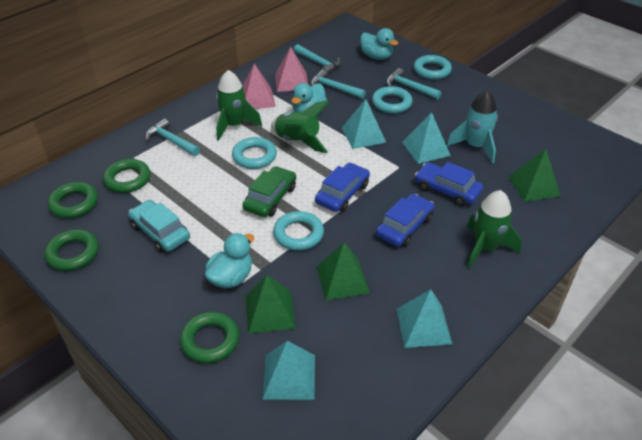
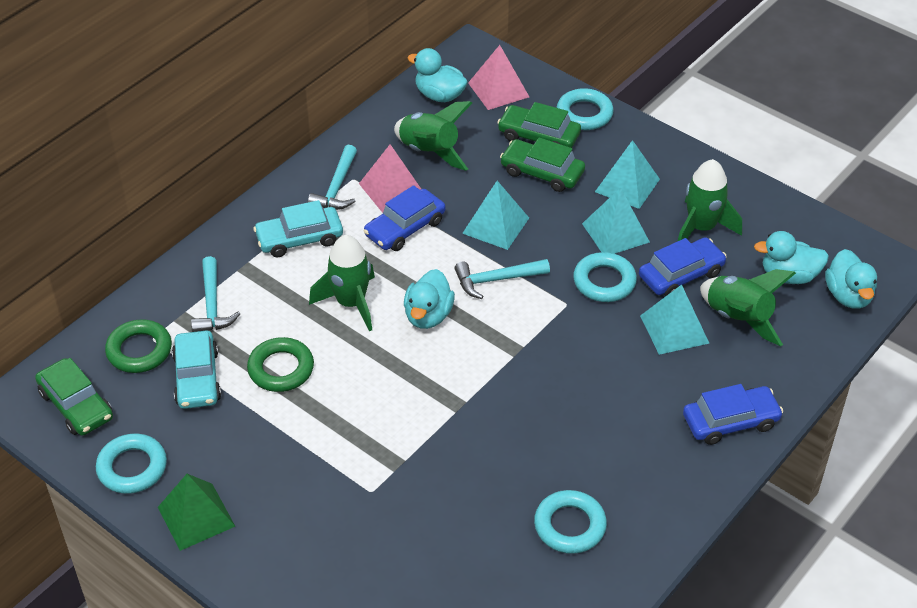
green car: 1 -> 3
green pyramid: 3 -> 1
green ring: 4 -> 2
green rocket: 3 -> 4
turquoise car: 1 -> 2
turquoise duck: 3 -> 4
turquoise hammer: 4 -> 3
turquoise rocket: 1 -> 0

